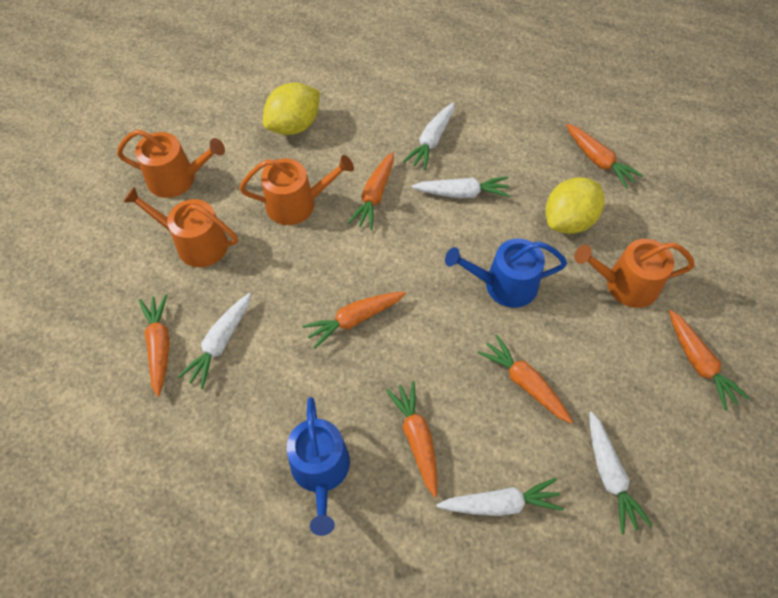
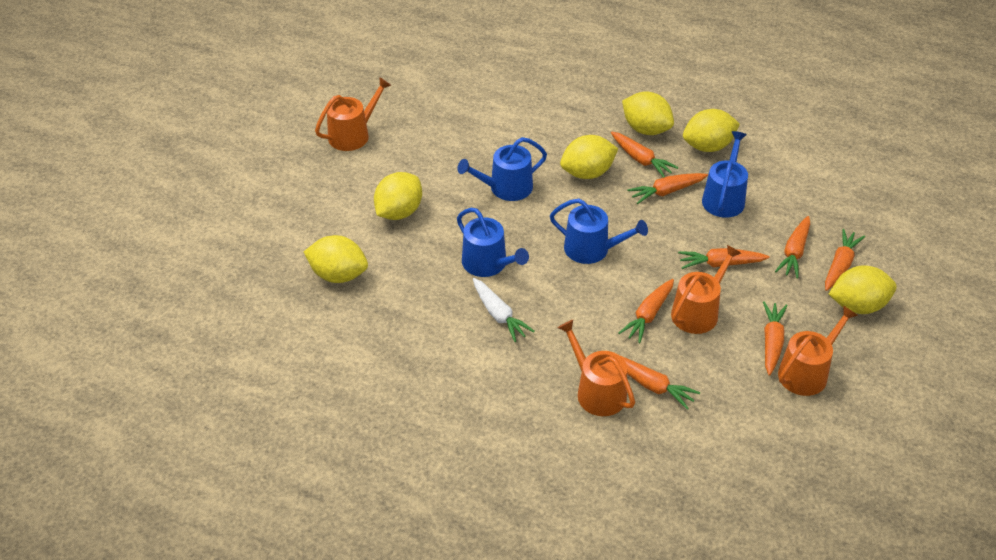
blue watering can: 2 -> 4
orange carrot: 7 -> 8
white carrot: 5 -> 1
yellow lemon: 2 -> 6

